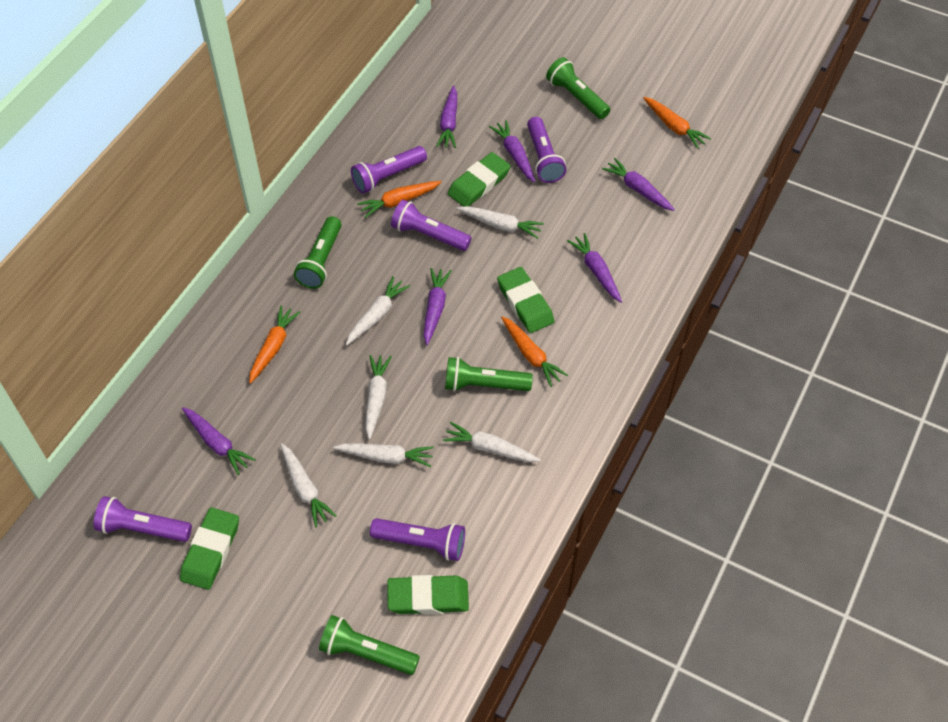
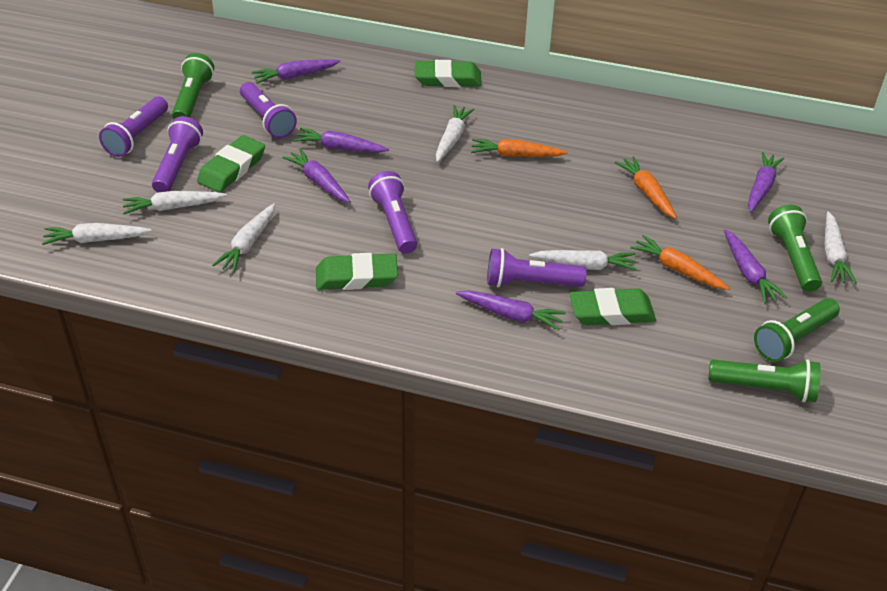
orange carrot: 4 -> 3

